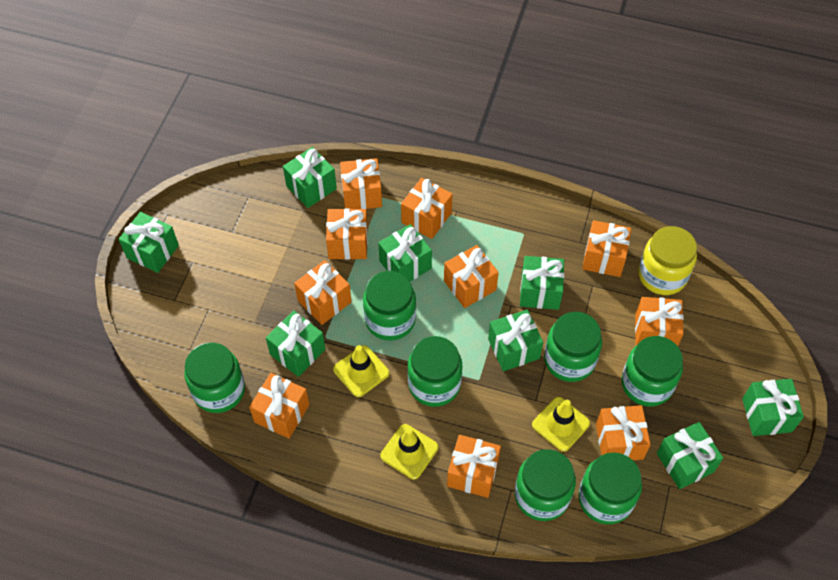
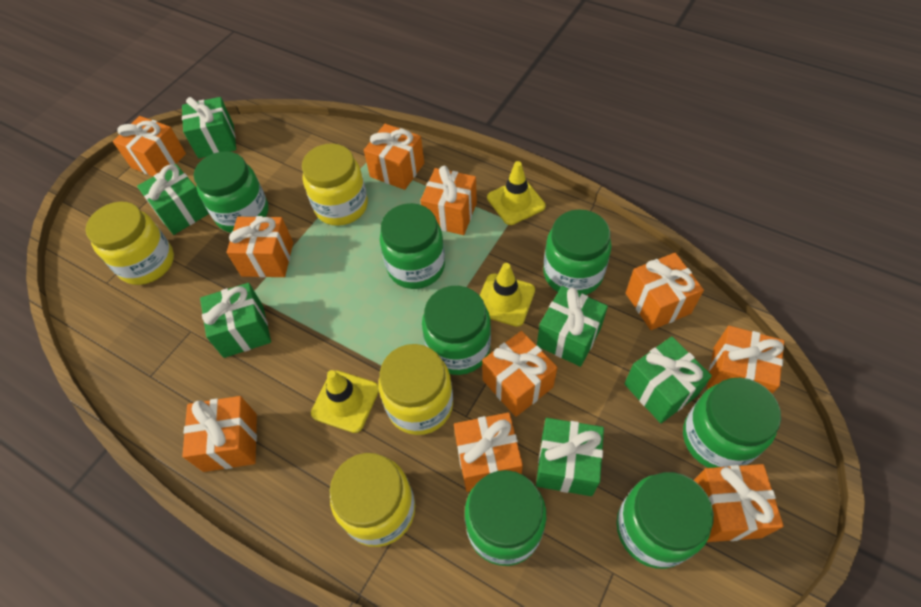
green gift: 8 -> 6
yellow jar: 1 -> 4

